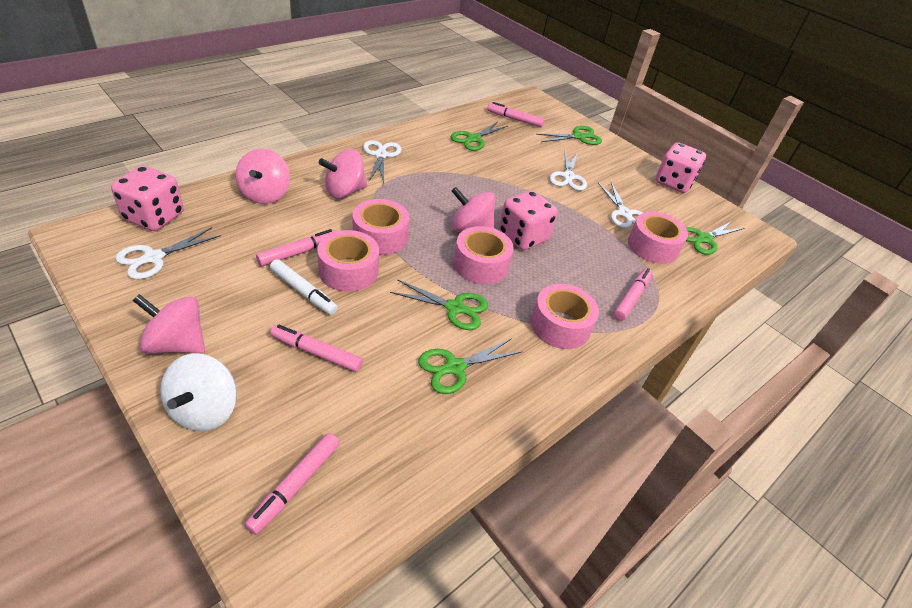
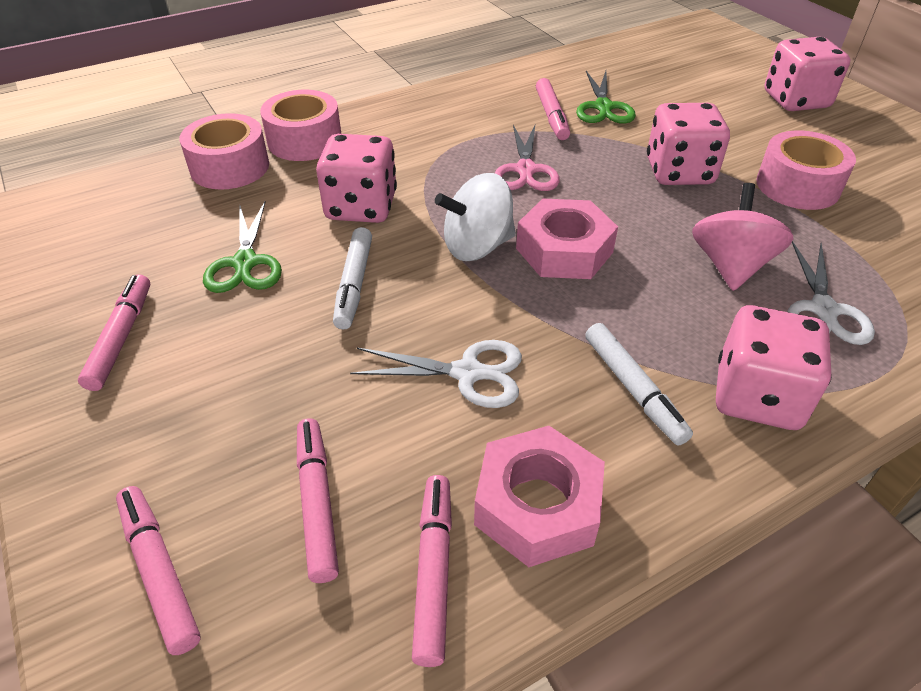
green scissors: 5 -> 2
pink dice: 3 -> 4
pink nut: 0 -> 2
pink scissors: 0 -> 1
pink spinning top: 4 -> 1
pink tape: 5 -> 3
white marker: 1 -> 2
white scissors: 4 -> 2

